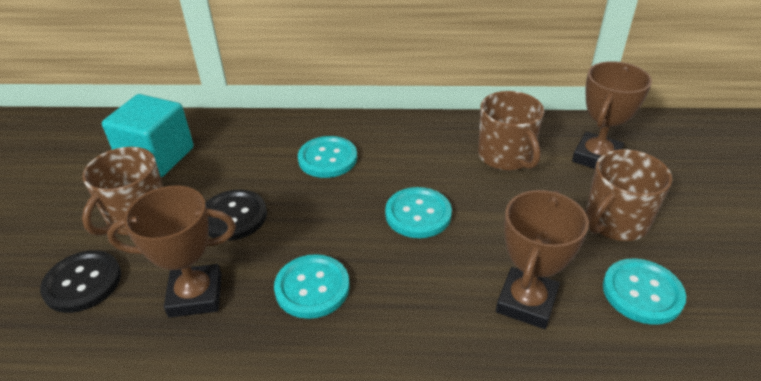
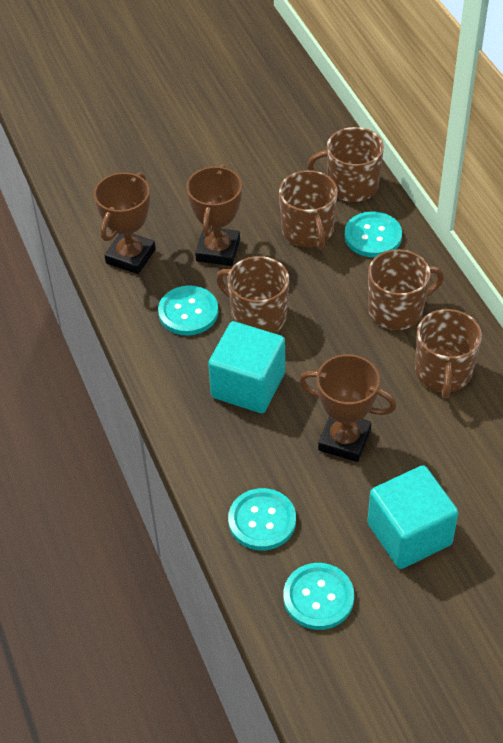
black button: 2 -> 0
brown mug: 3 -> 5
turquoise cube: 1 -> 2

